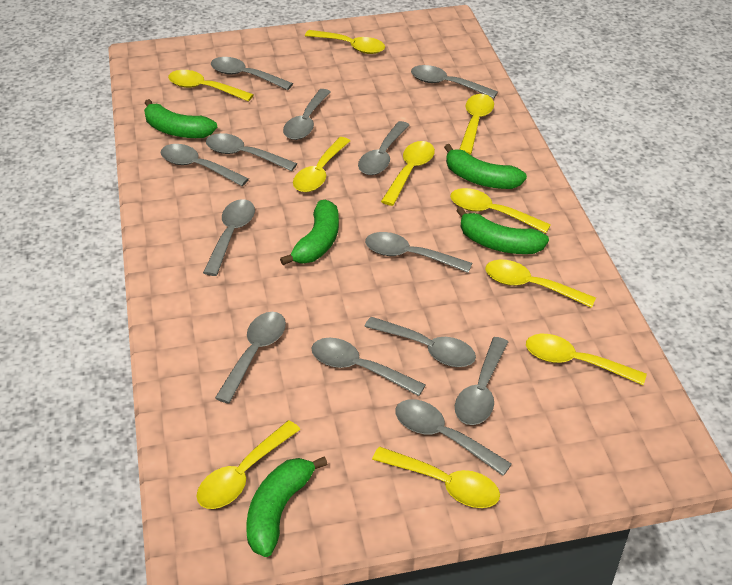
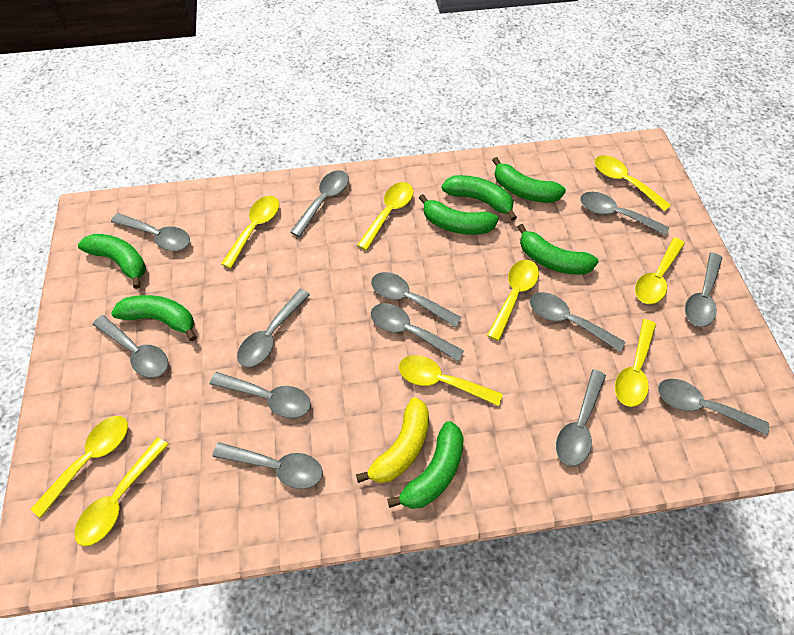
green banana: 5 -> 7
yellow banana: 0 -> 1
yellow spoon: 10 -> 9

